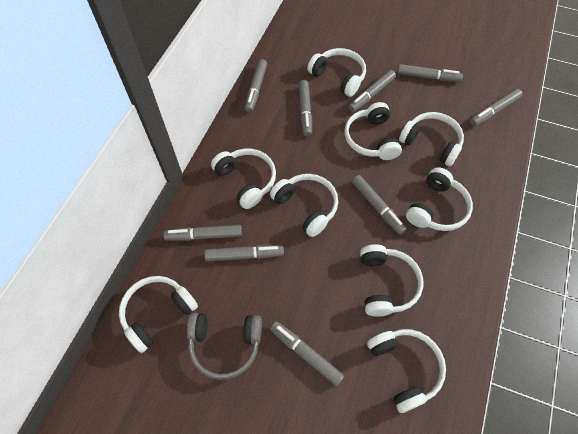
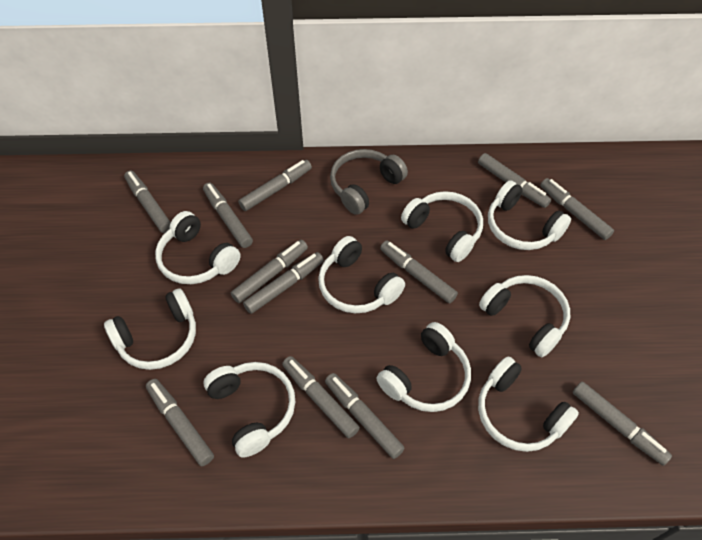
grey marker: 9 -> 12

